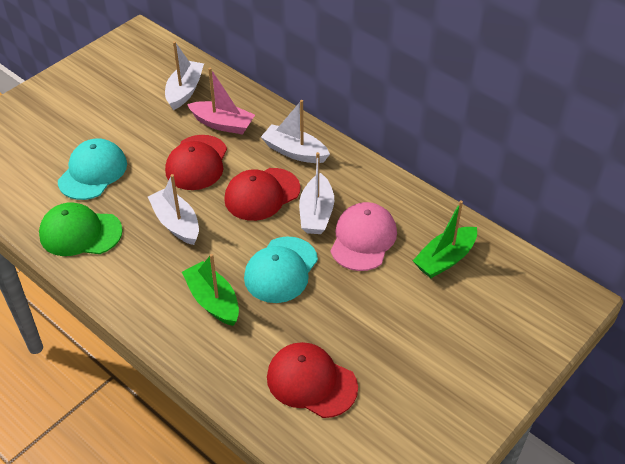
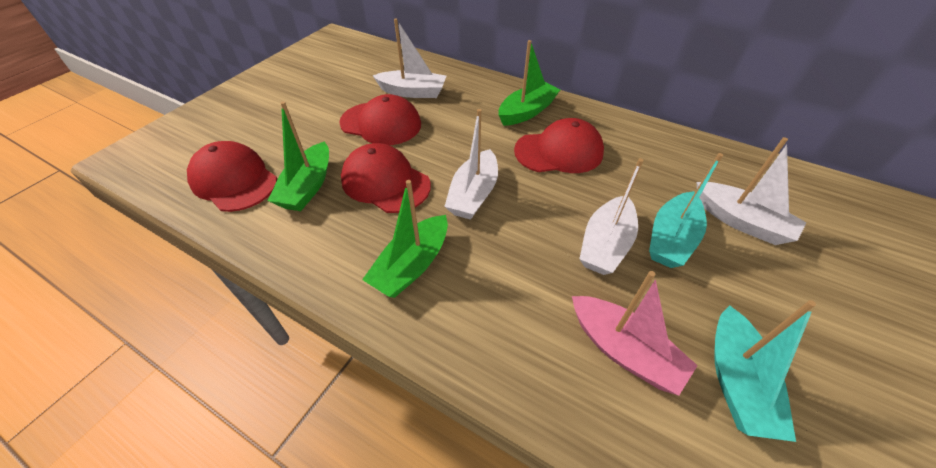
green boat: 2 -> 3
green cap: 1 -> 0
pink cap: 1 -> 0
red cap: 3 -> 4
turquoise boat: 0 -> 2
turquoise cap: 2 -> 0

